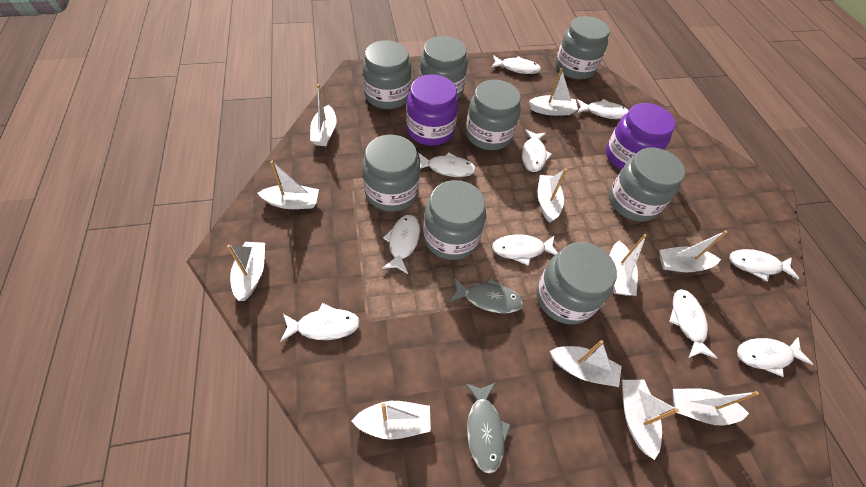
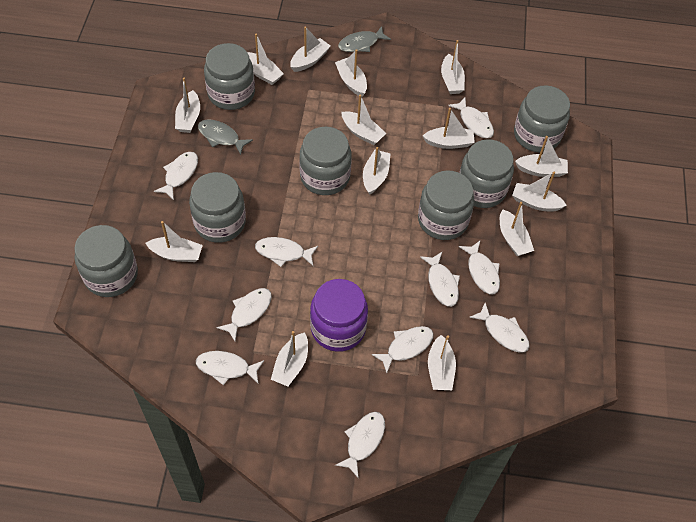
grey jar: 8 -> 7
purple jar: 2 -> 1
white boat: 11 -> 14

